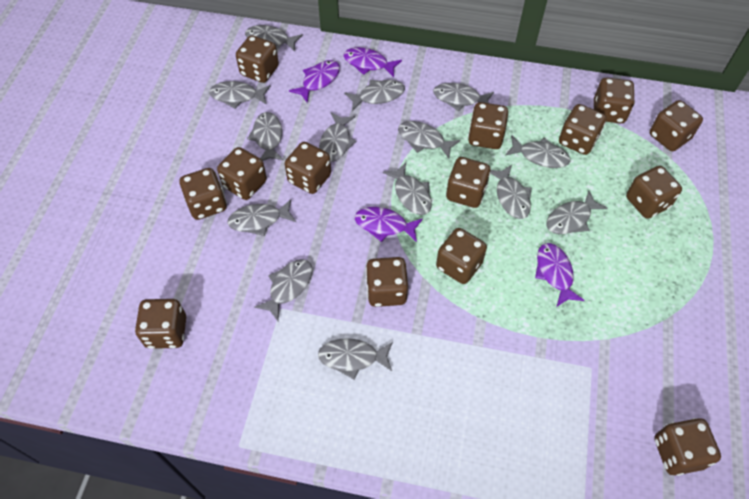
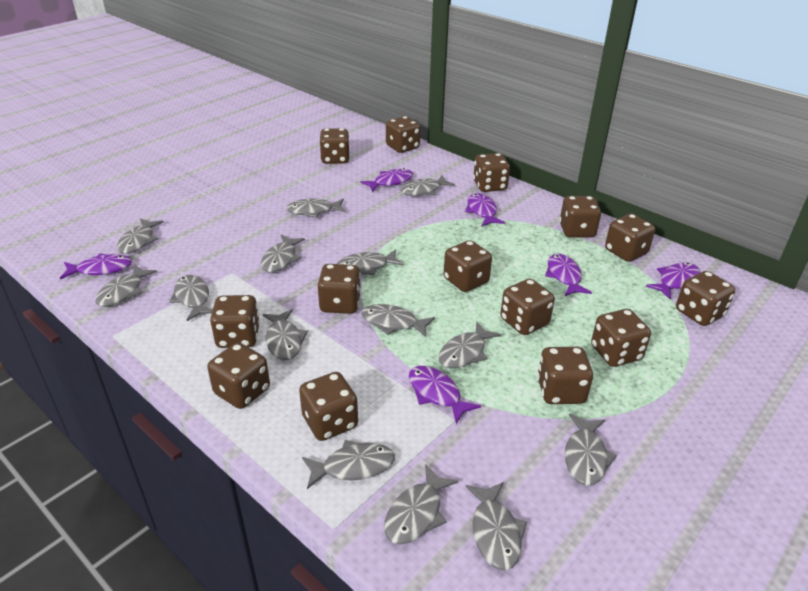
purple fish: 4 -> 6

